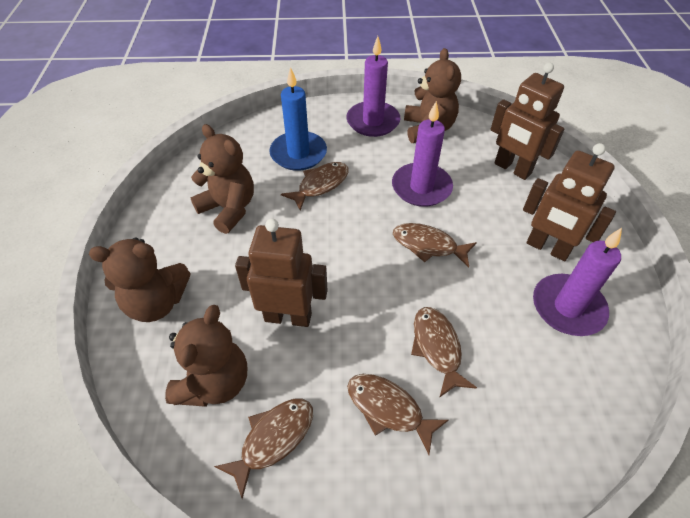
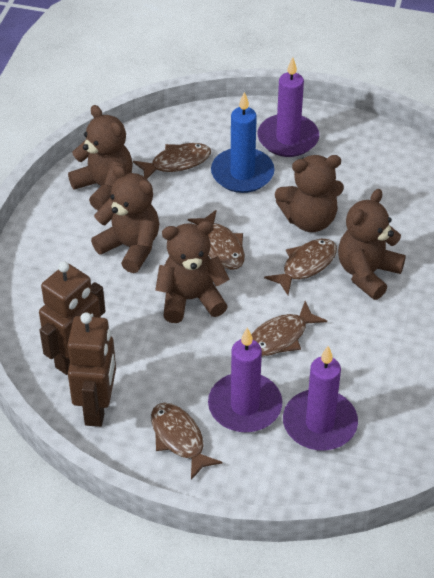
brown robot: 3 -> 2
brown teddy bear: 4 -> 5

